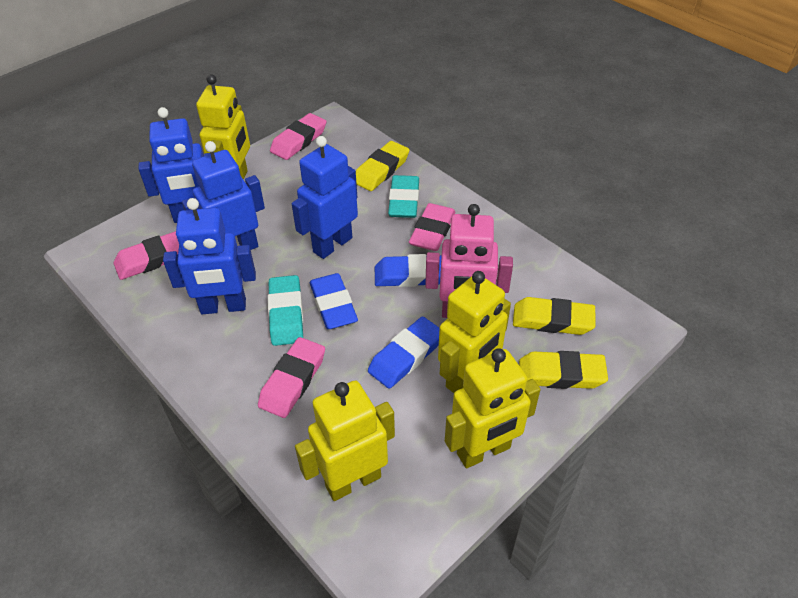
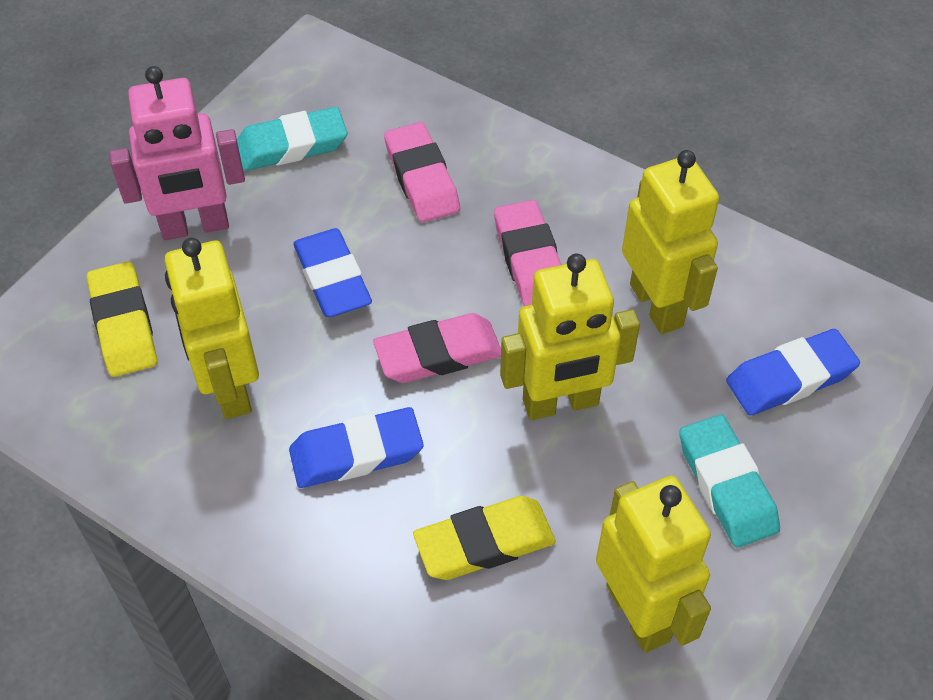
blue robot: 4 -> 0
pink eraser: 4 -> 3
yellow eraser: 3 -> 2

